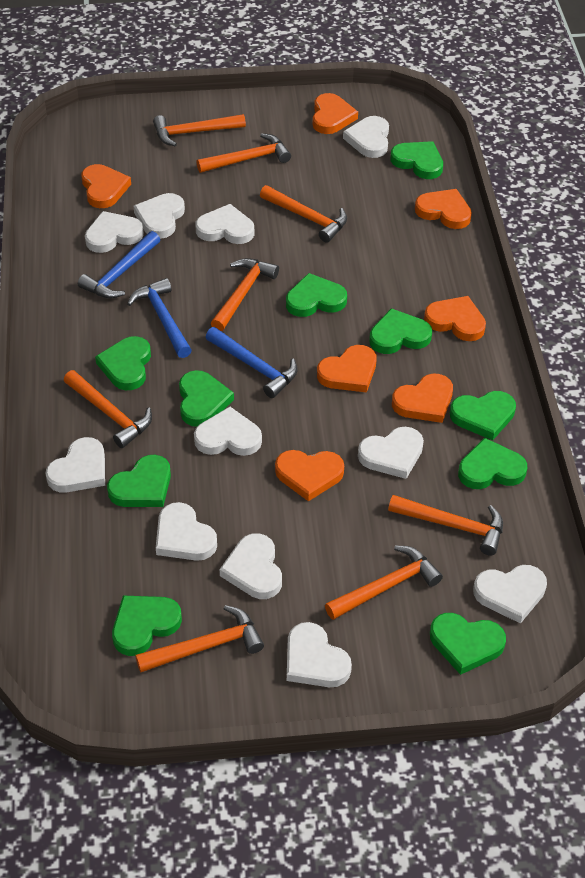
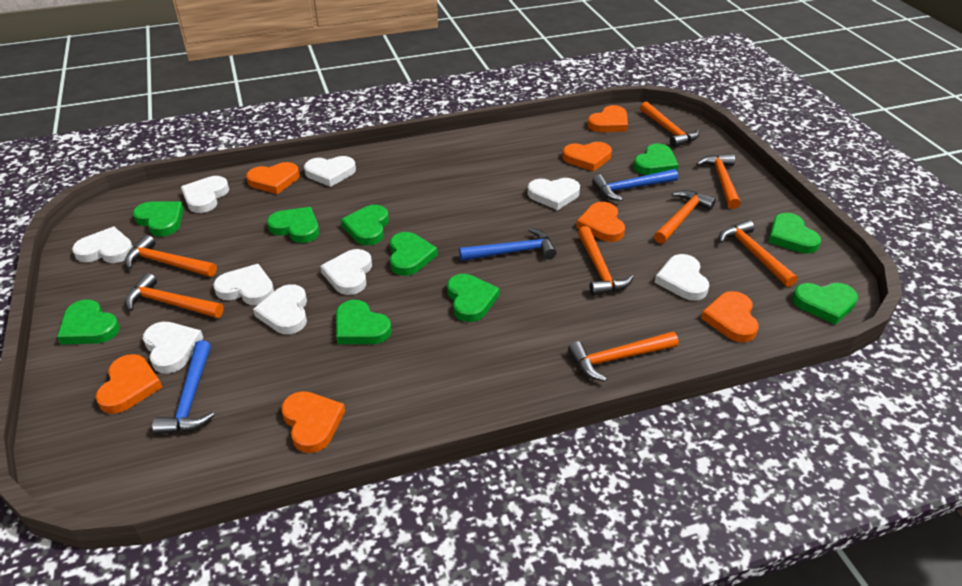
white heart: 11 -> 9

